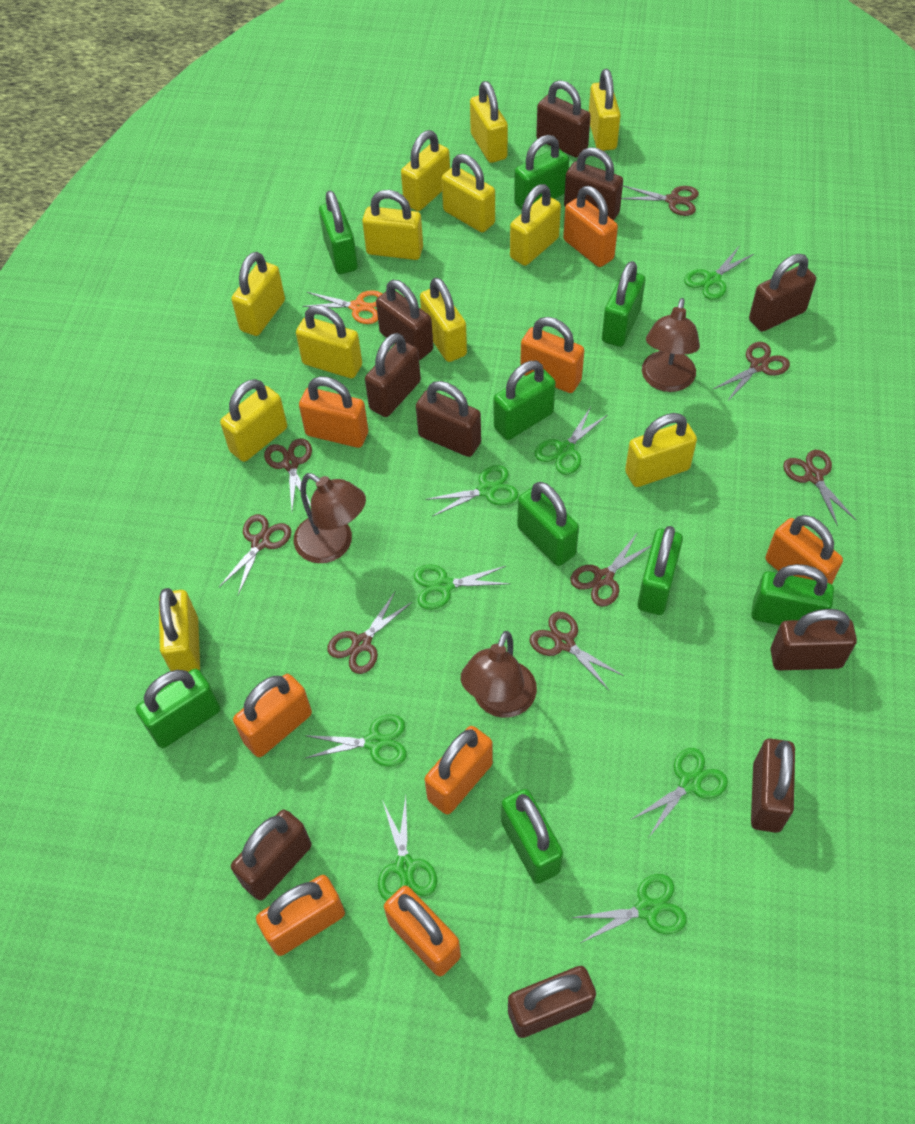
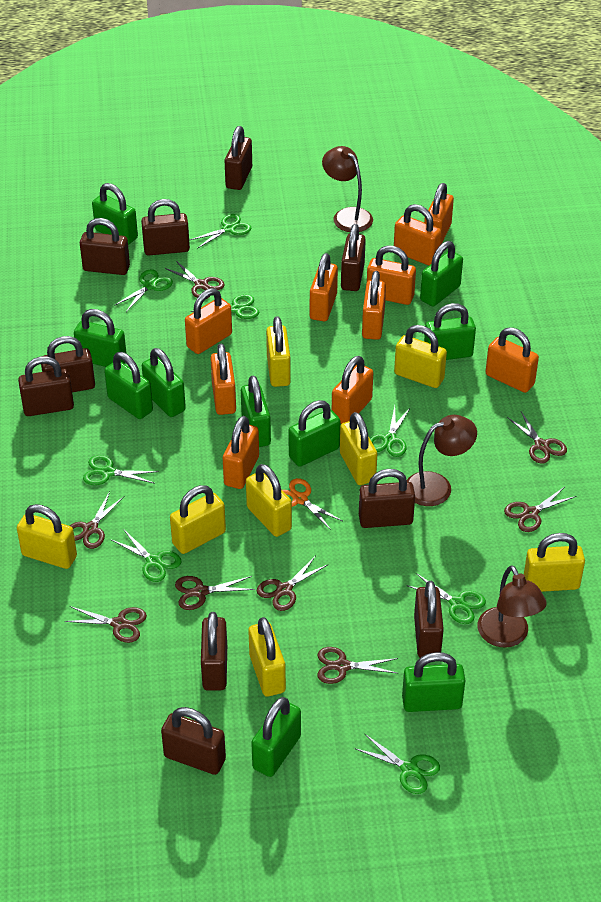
green padlock: 9 -> 10
orange padlock: 8 -> 10
yellow padlock: 12 -> 8

